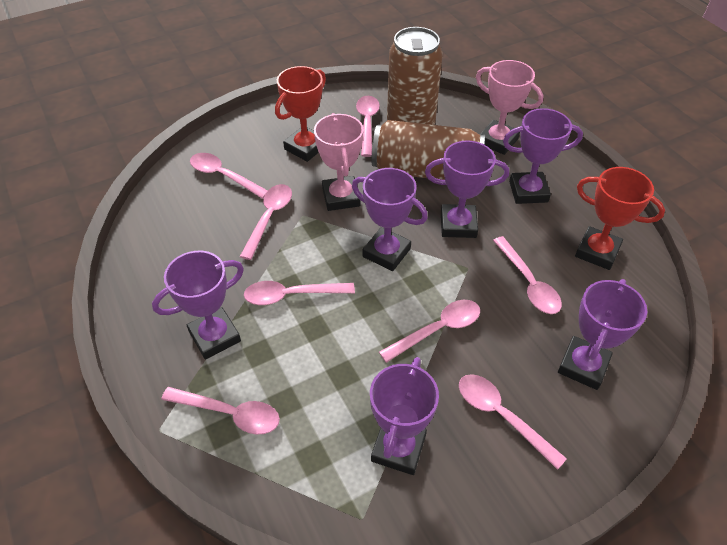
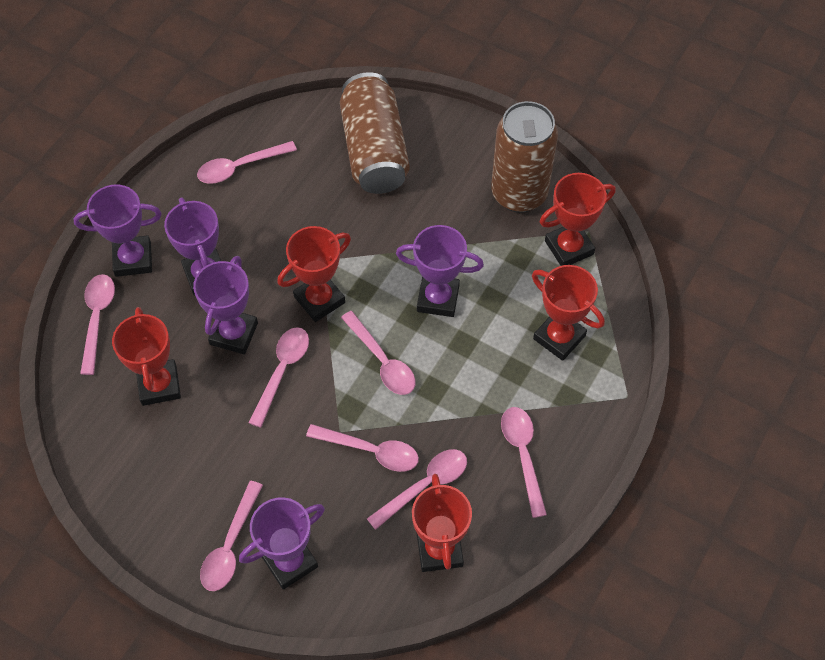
pink trophy: 2 -> 0
purple trophy: 6 -> 5
red trophy: 2 -> 5

